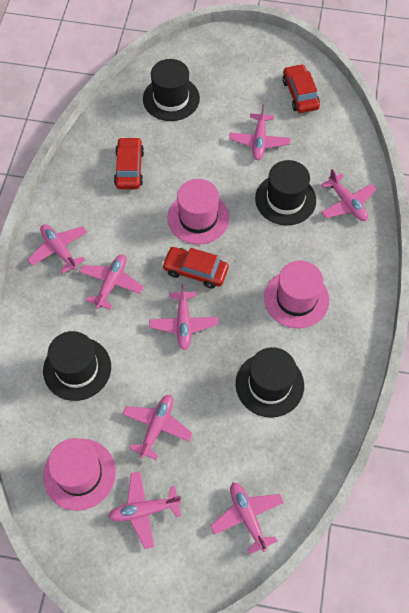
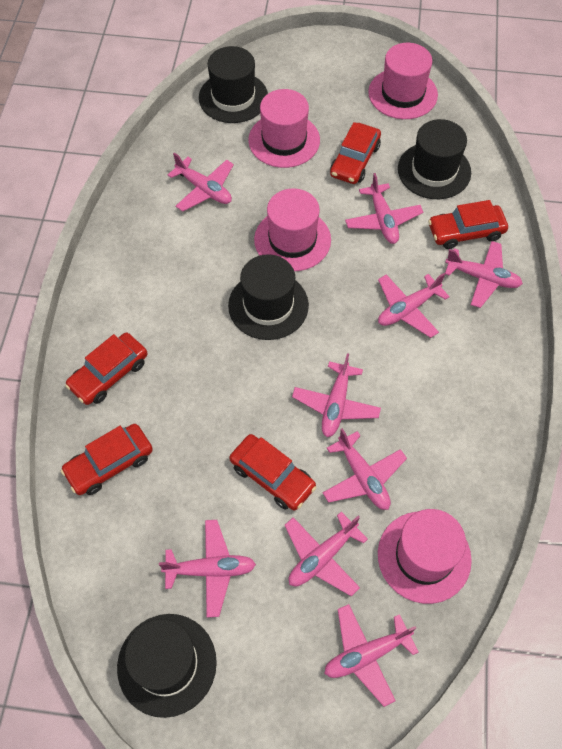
pink hat: 3 -> 4
pink plane: 8 -> 9
red car: 3 -> 5

